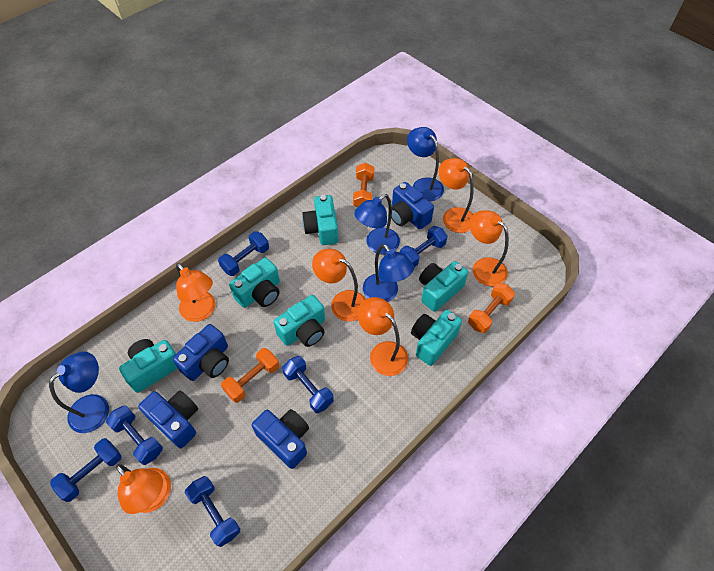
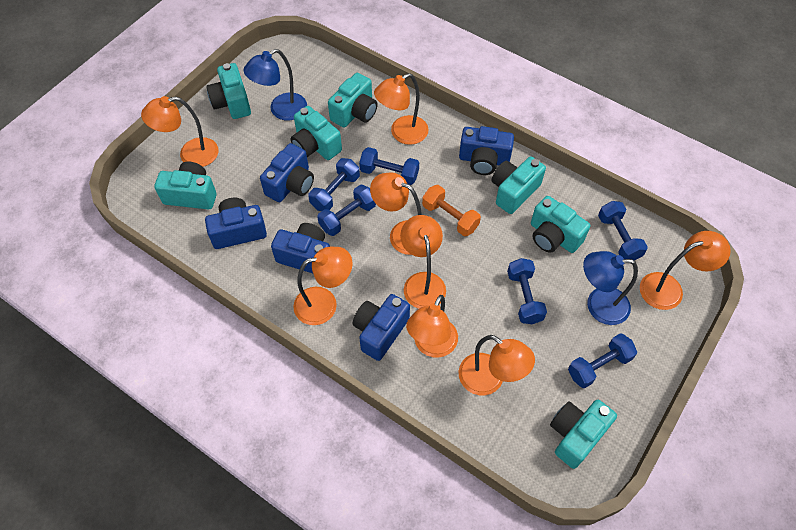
blue camera: 4 -> 5
blue lamp: 4 -> 2
orange dumbbell: 3 -> 1
orange lamp: 6 -> 8
turquoise camera: 6 -> 7

